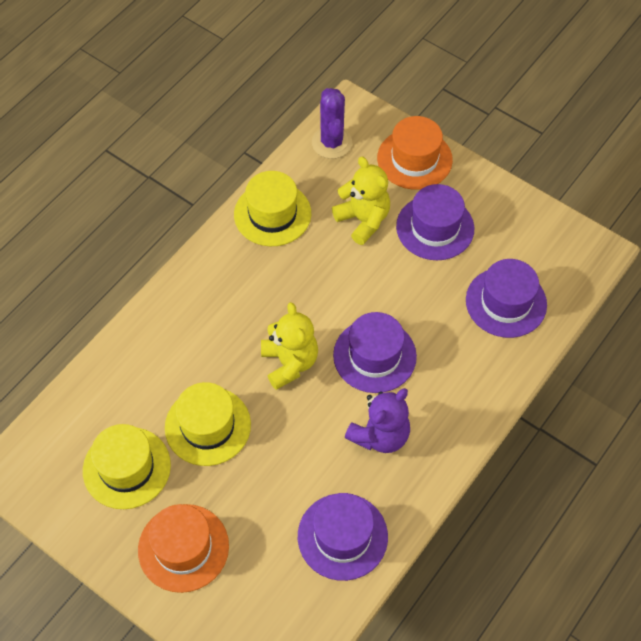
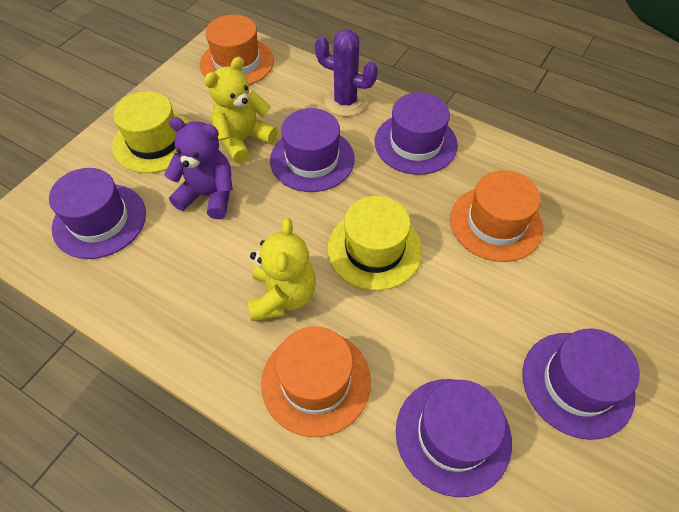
orange hat: 2 -> 3
purple hat: 4 -> 5
yellow hat: 3 -> 2

